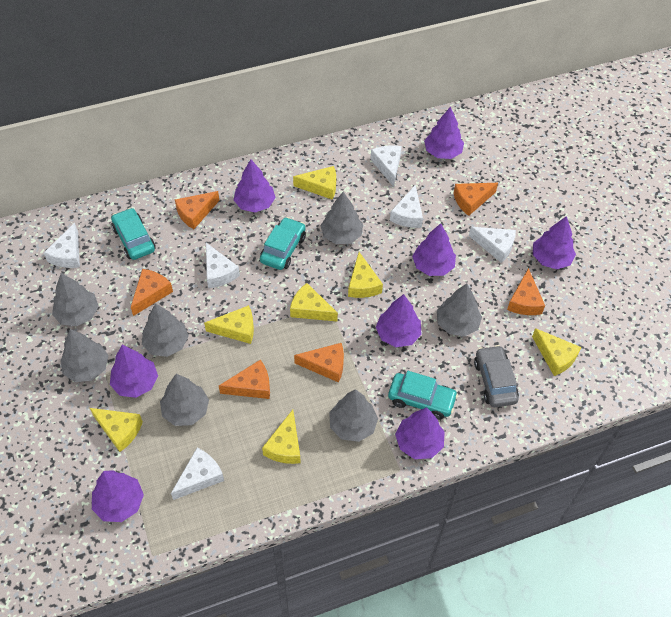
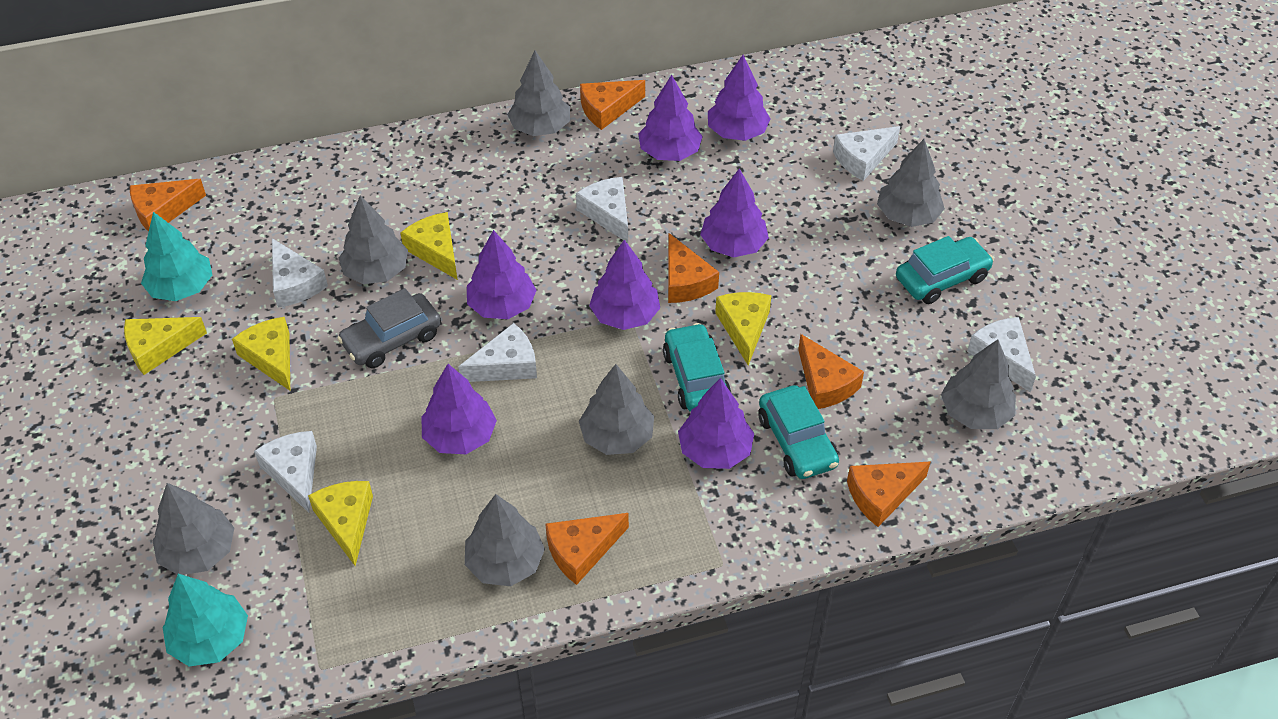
purple tree: 8 -> 7
turquoise tree: 0 -> 2
yellow cheese: 7 -> 5

